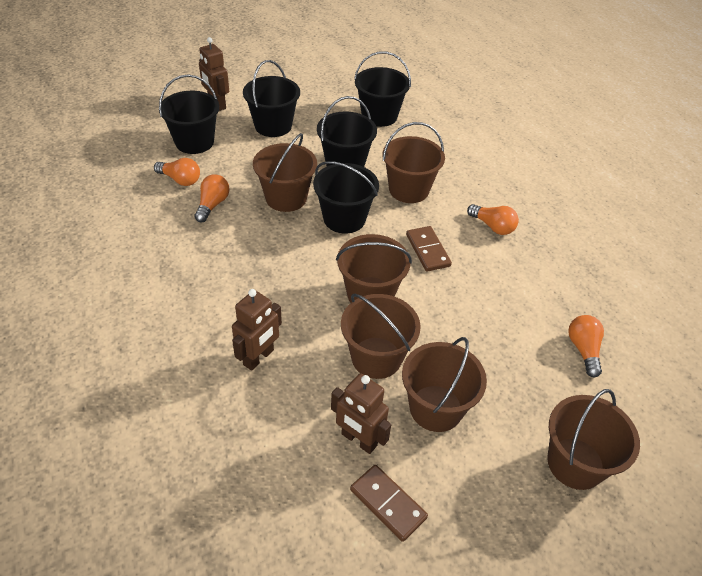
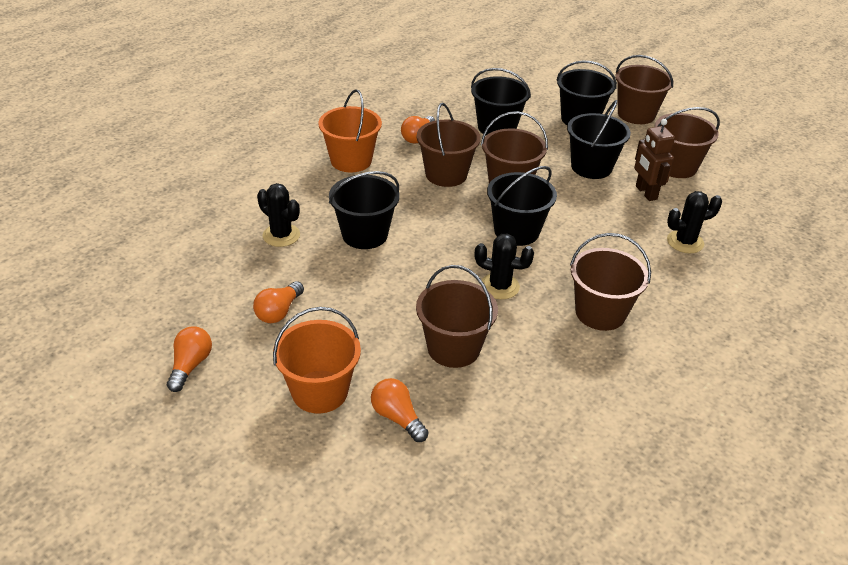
black cactus: 0 -> 3
brown domino: 2 -> 0
brown robot: 3 -> 1
orange bucket: 0 -> 2

